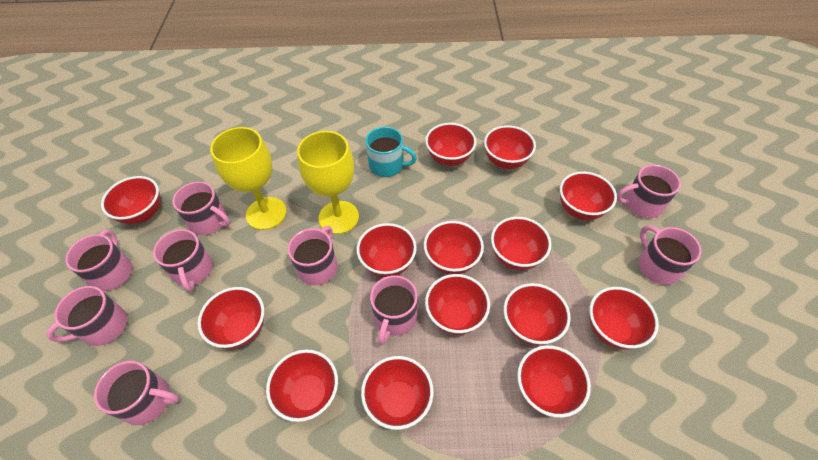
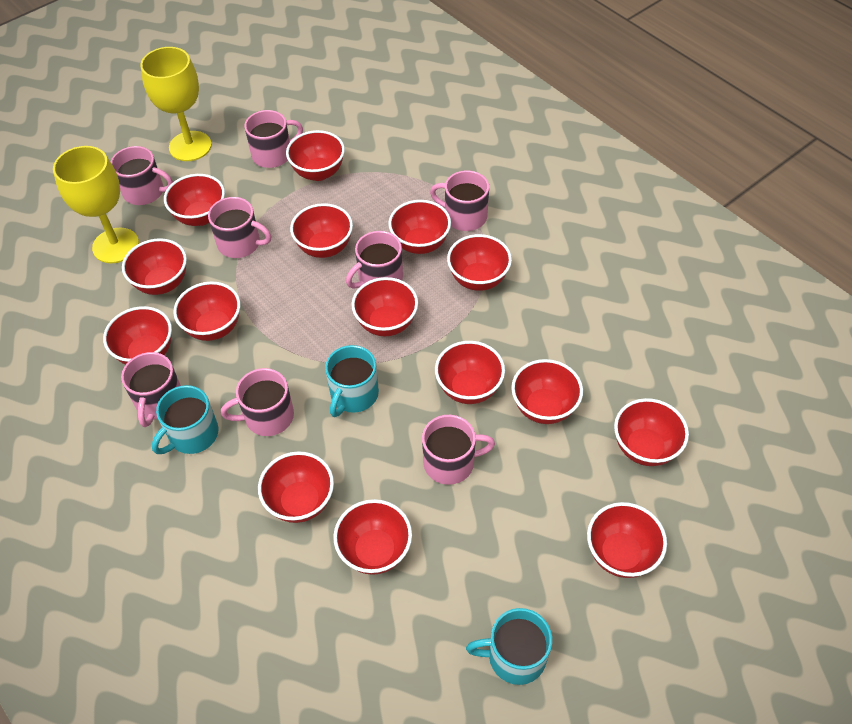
pink mug: 9 -> 8
red bowl: 14 -> 15
turquoise mug: 1 -> 3

